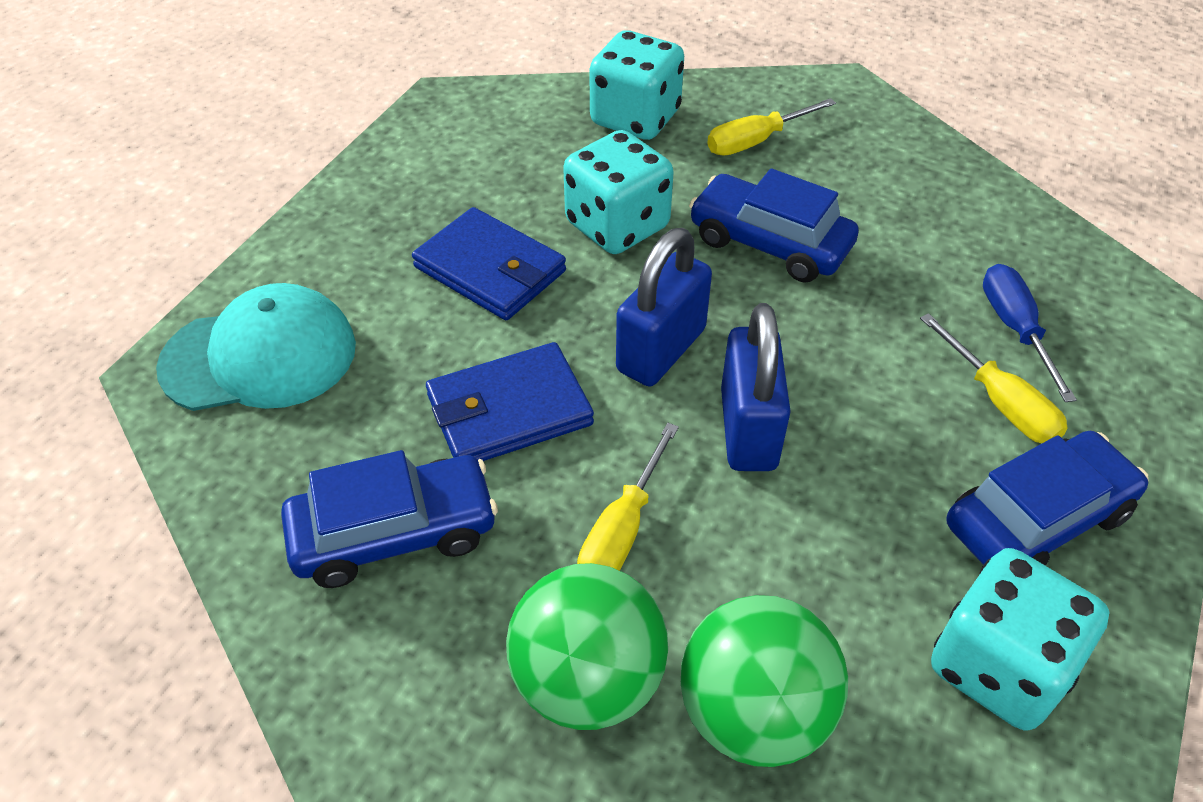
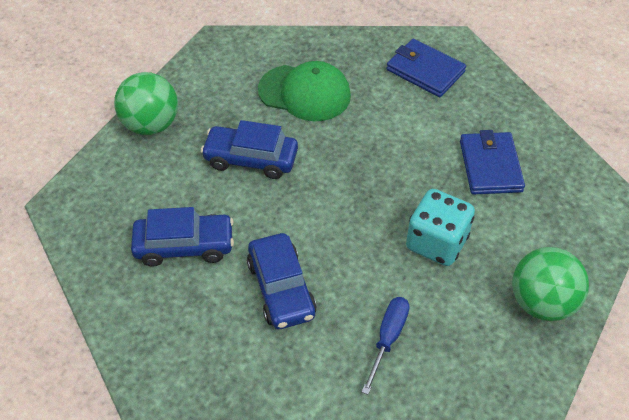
blue padlock: 2 -> 0
green cap: 0 -> 1
turquoise cap: 1 -> 0
turquoise dice: 3 -> 1
yellow screwdriver: 3 -> 0

